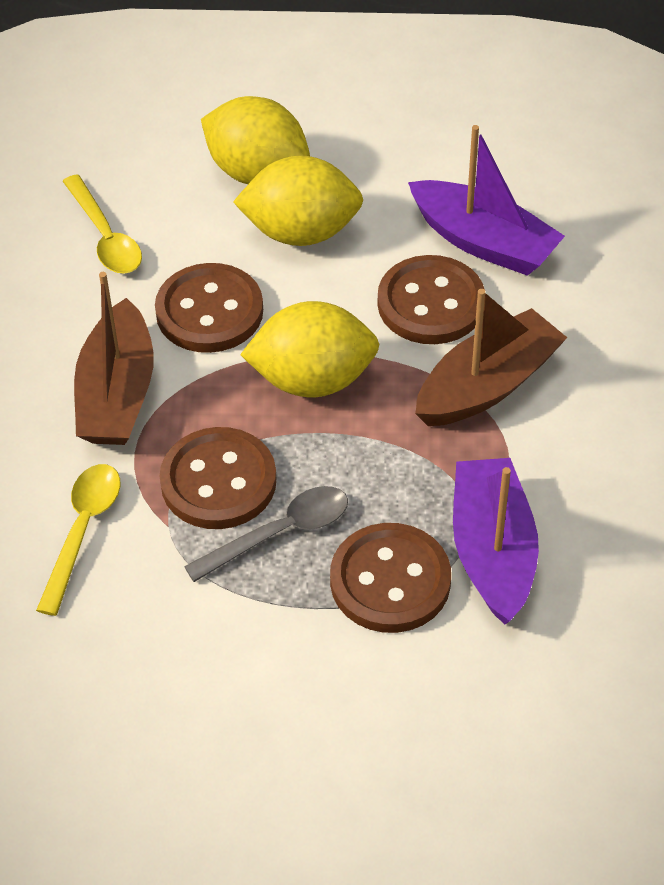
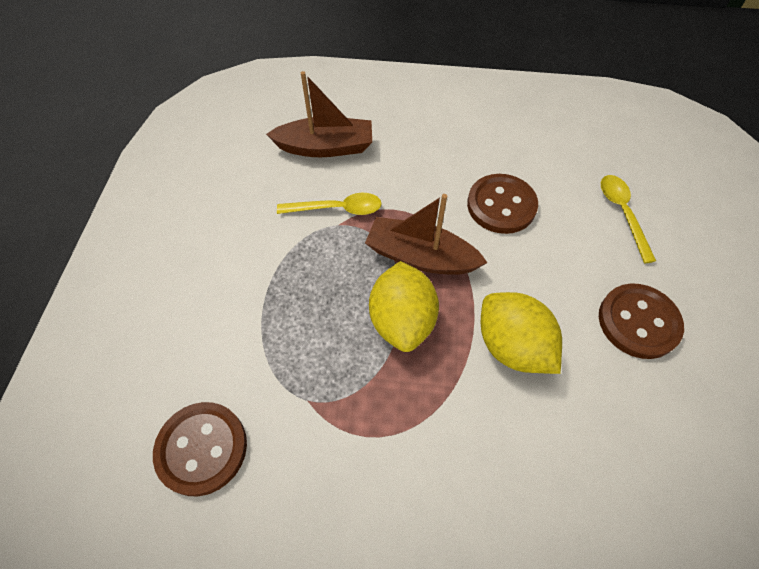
brown button: 4 -> 3
grey spoon: 1 -> 0
purple boat: 2 -> 0
yellow lemon: 3 -> 2

